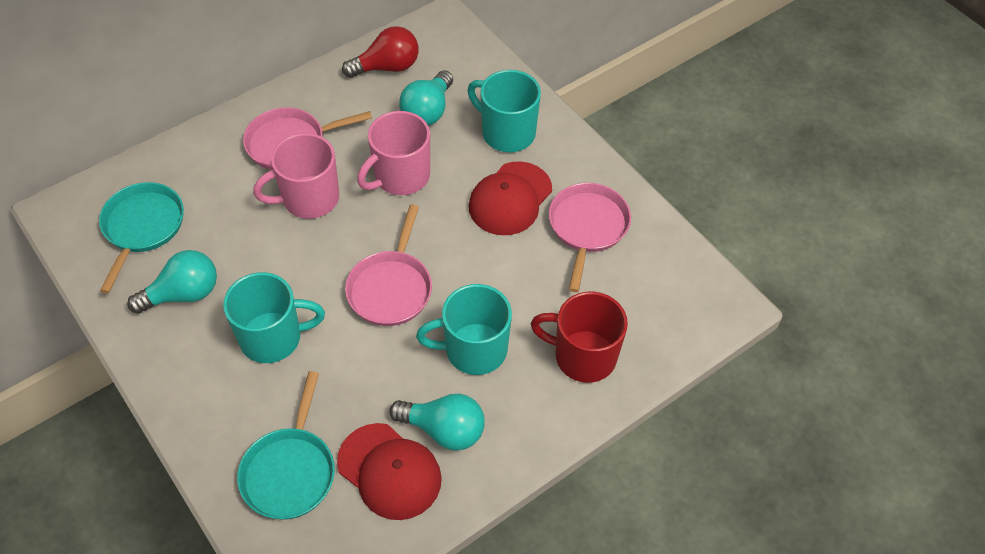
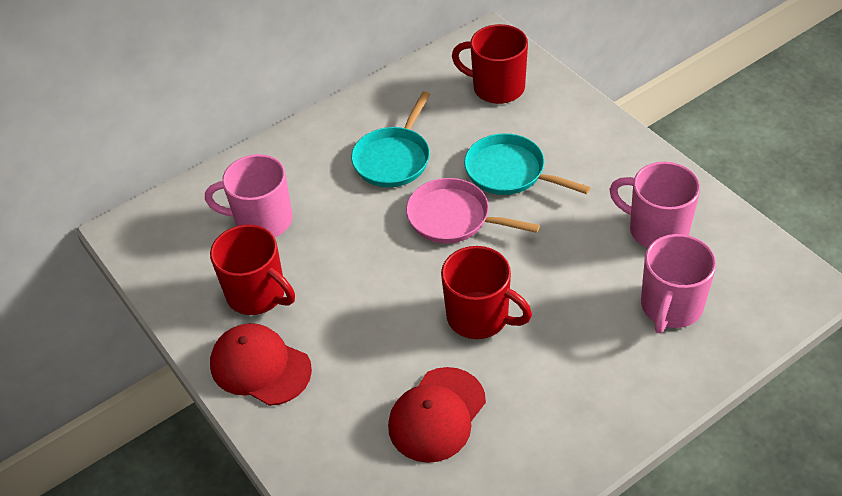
pink mug: 2 -> 3
pink pan: 3 -> 1
red light bulb: 1 -> 0
red mug: 1 -> 3
turquoise light bulb: 3 -> 0
turquoise mug: 3 -> 0

